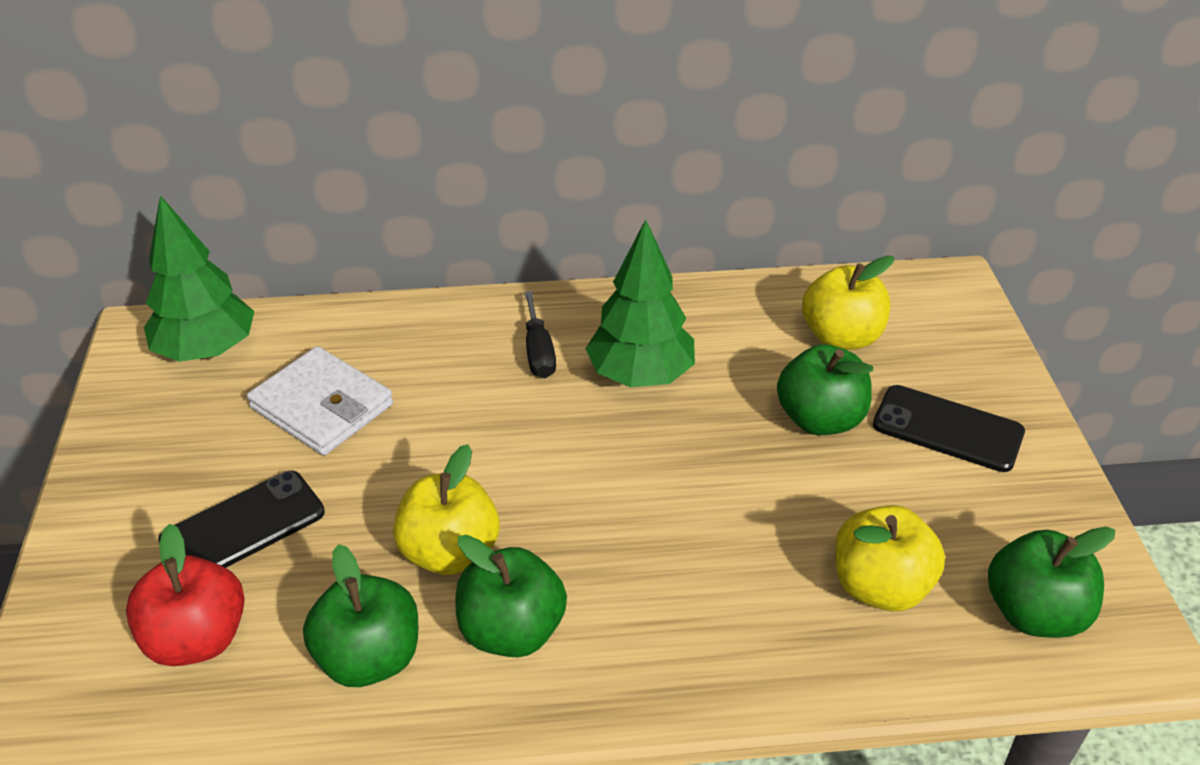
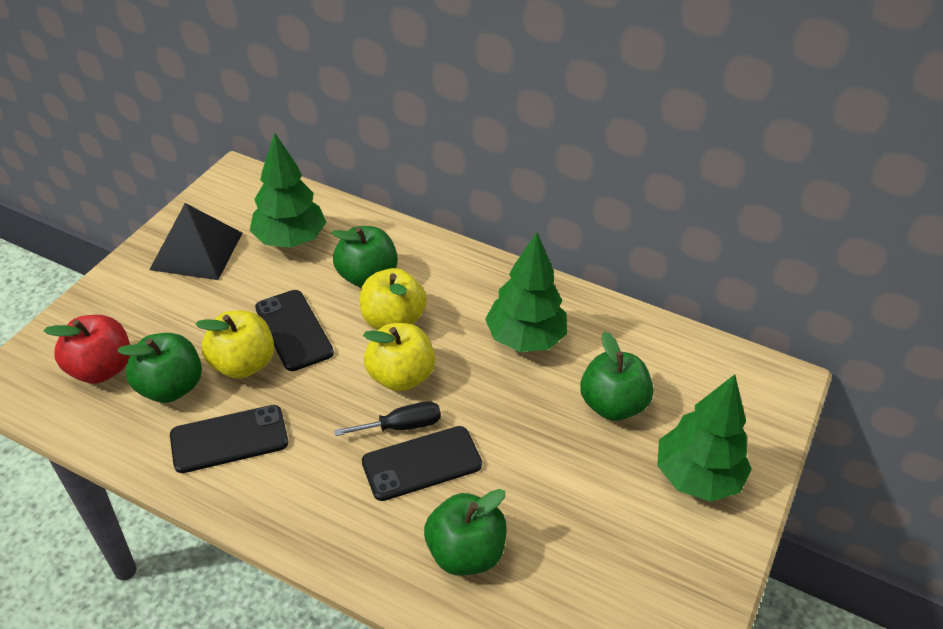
black phone: 2 -> 3
black pyramid: 0 -> 1
green tree: 2 -> 3
white wallet: 1 -> 0

